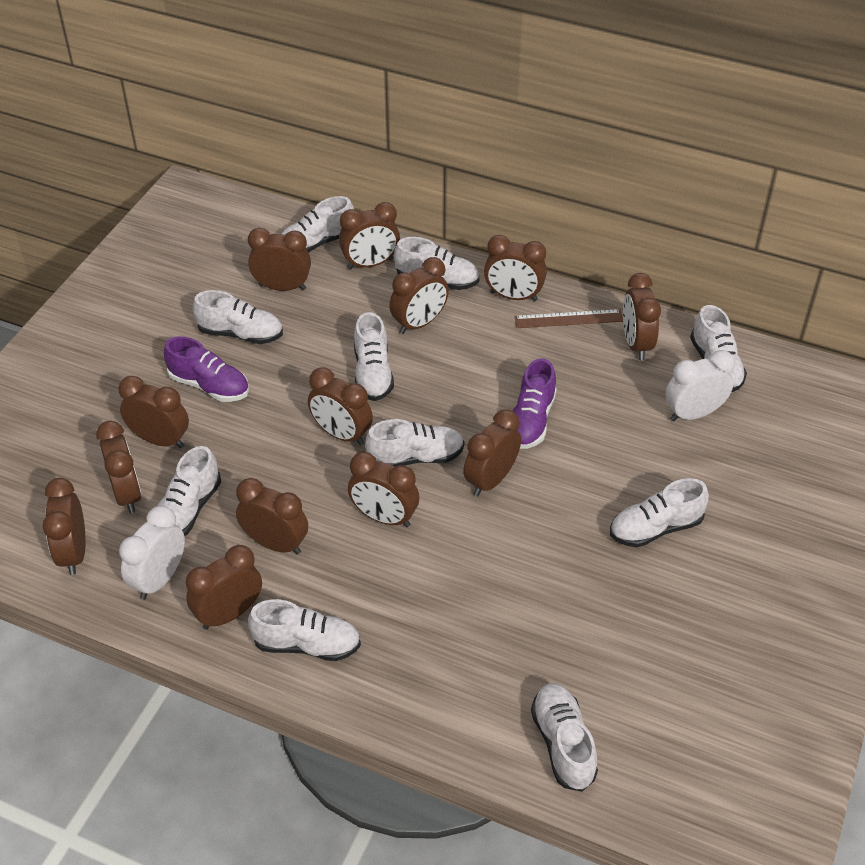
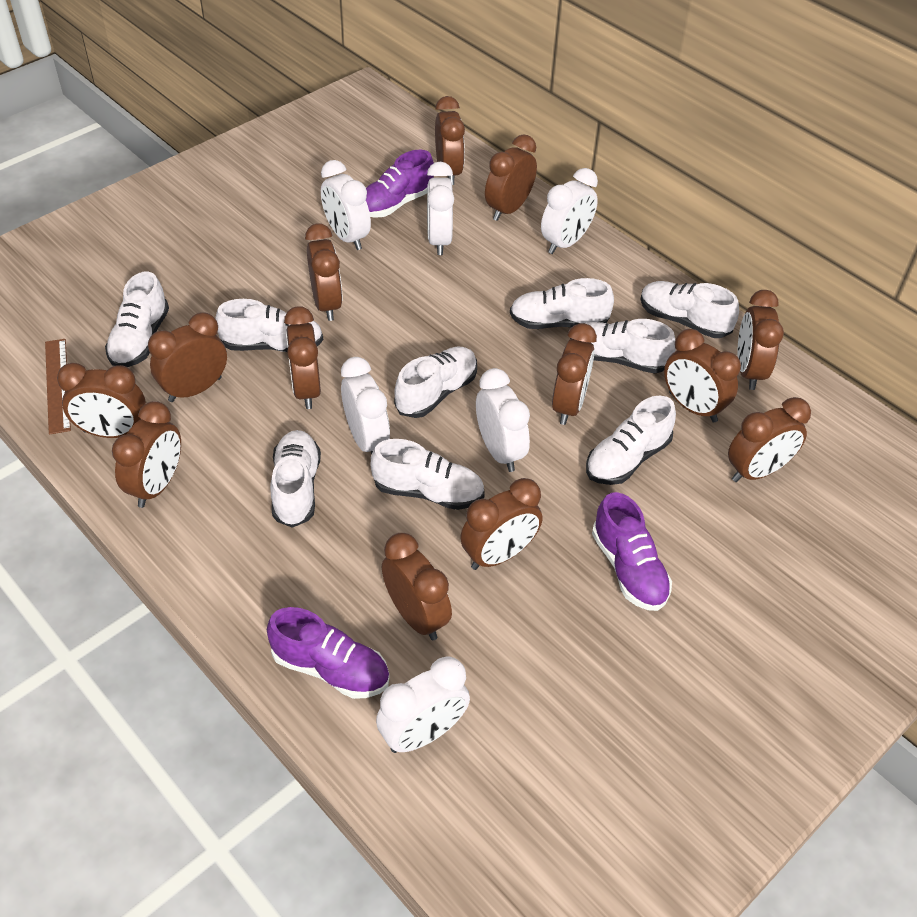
purple shoe: 2 -> 3
white clock: 2 -> 6
white shoe: 10 -> 9

